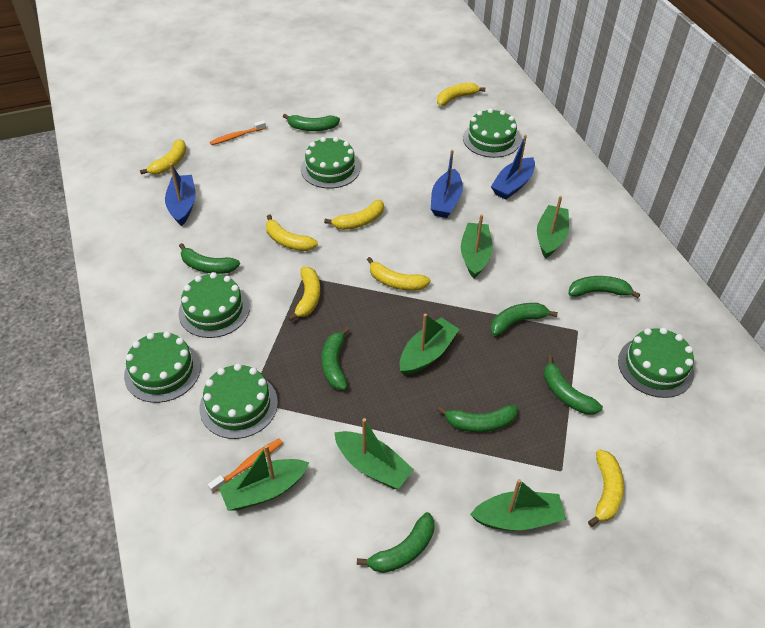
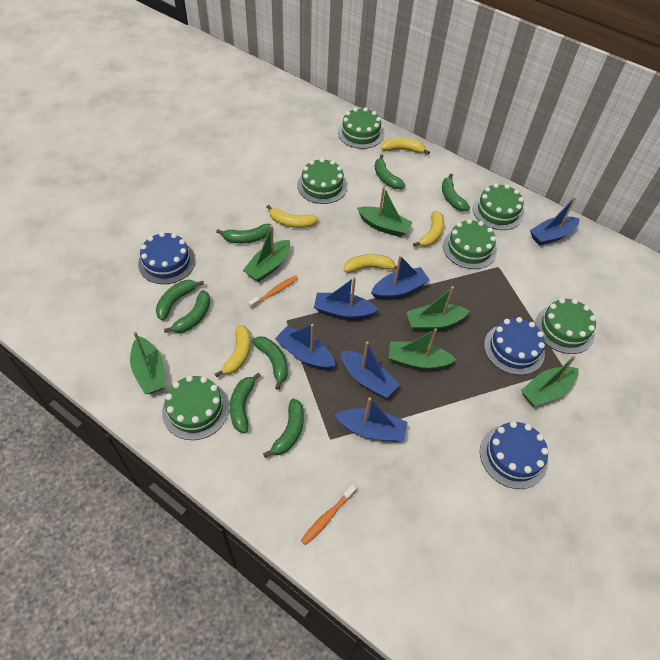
blue boat: 3 -> 6
blue cake: 0 -> 3
yellow banana: 7 -> 5

